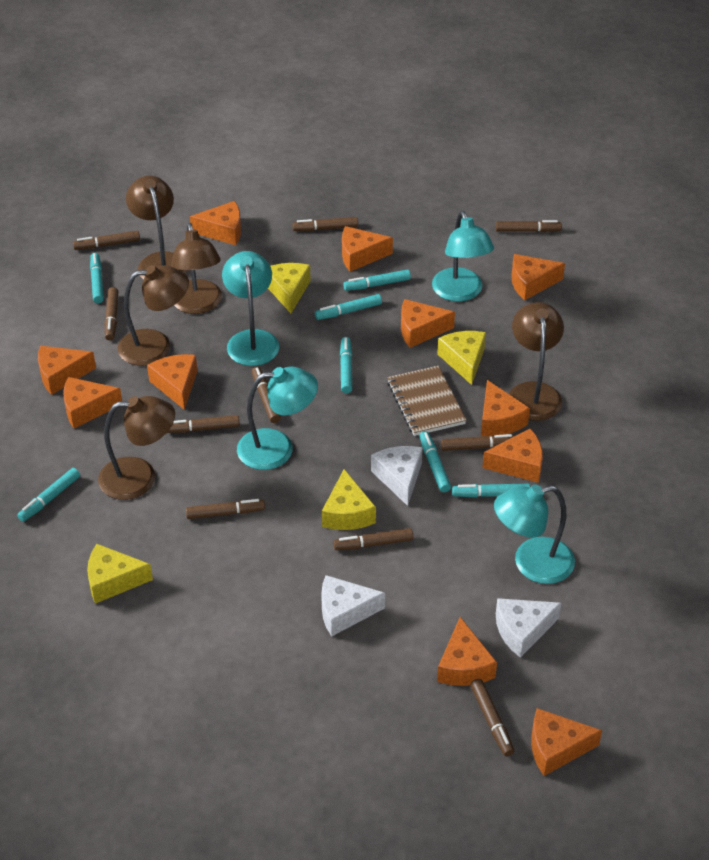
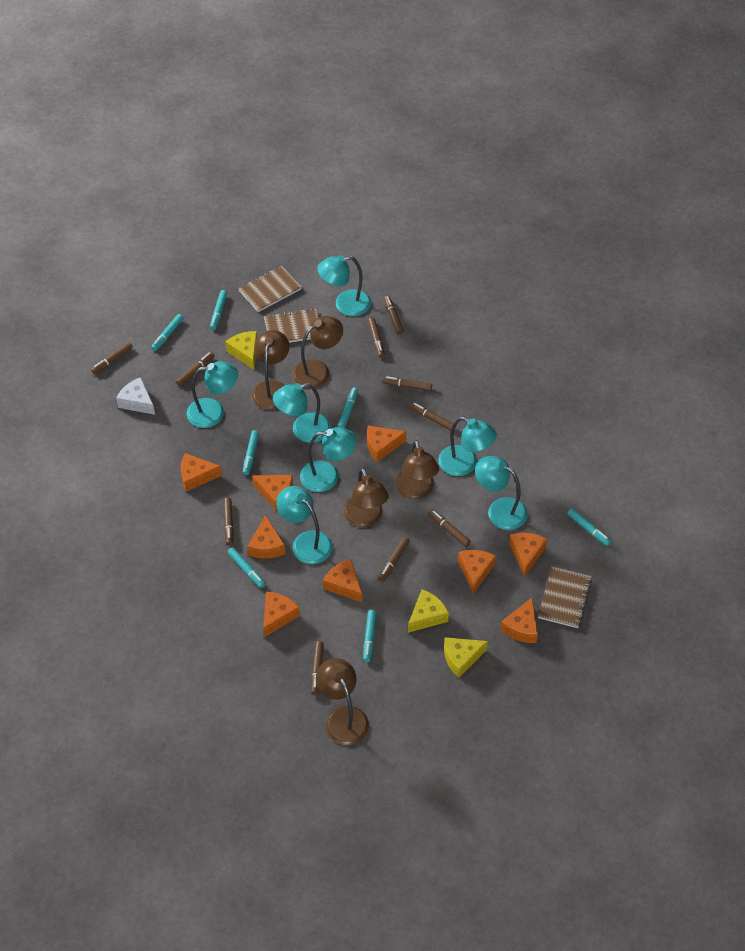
brown notebook: 1 -> 3
orange cheese: 11 -> 9
turquoise lamp: 4 -> 7
white cheese: 3 -> 1
yellow cheese: 4 -> 3

